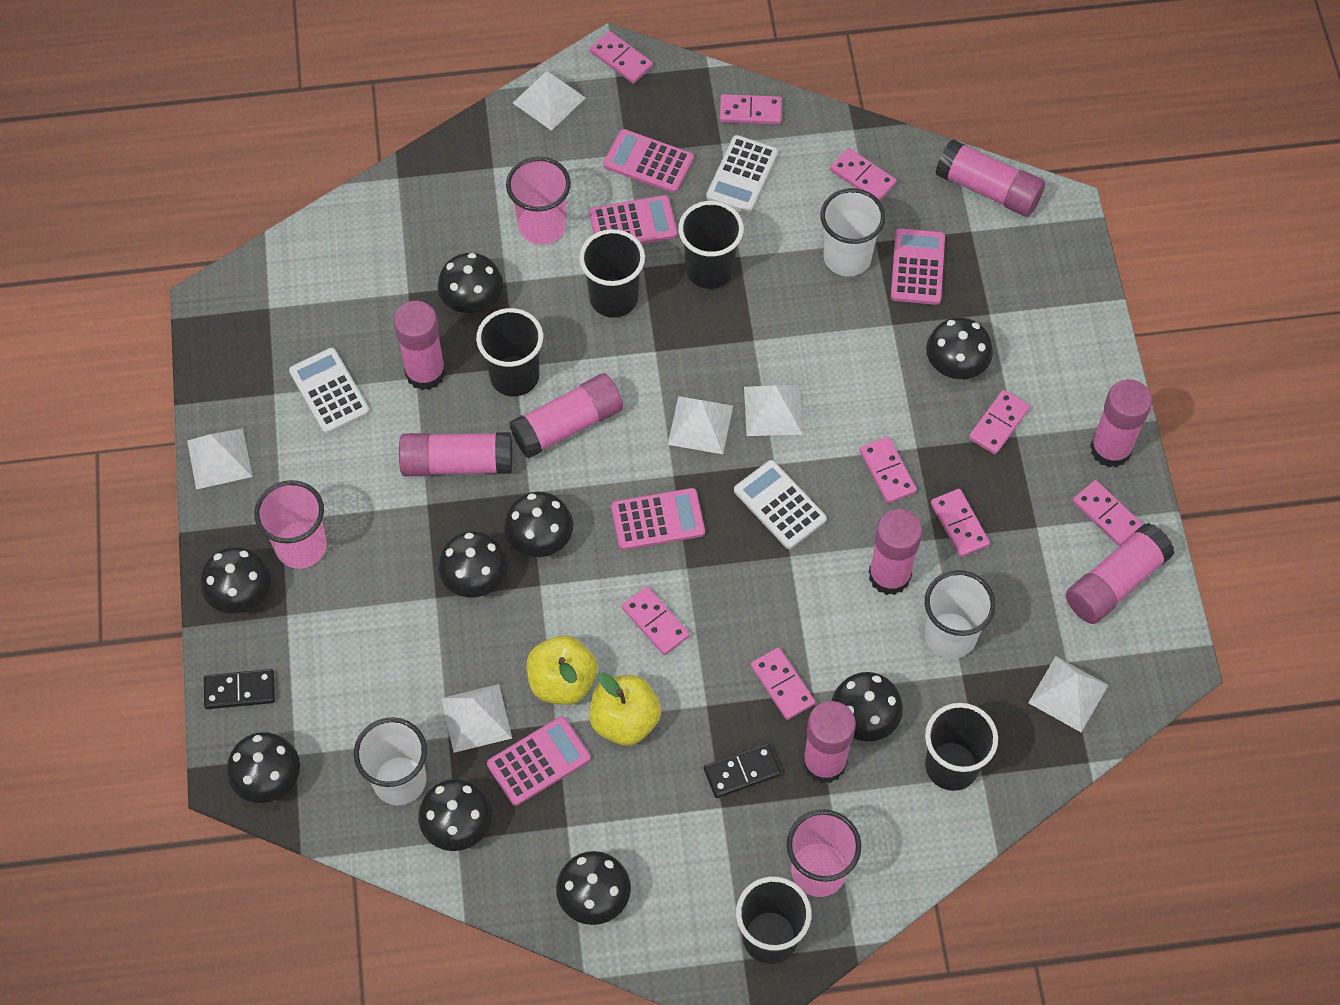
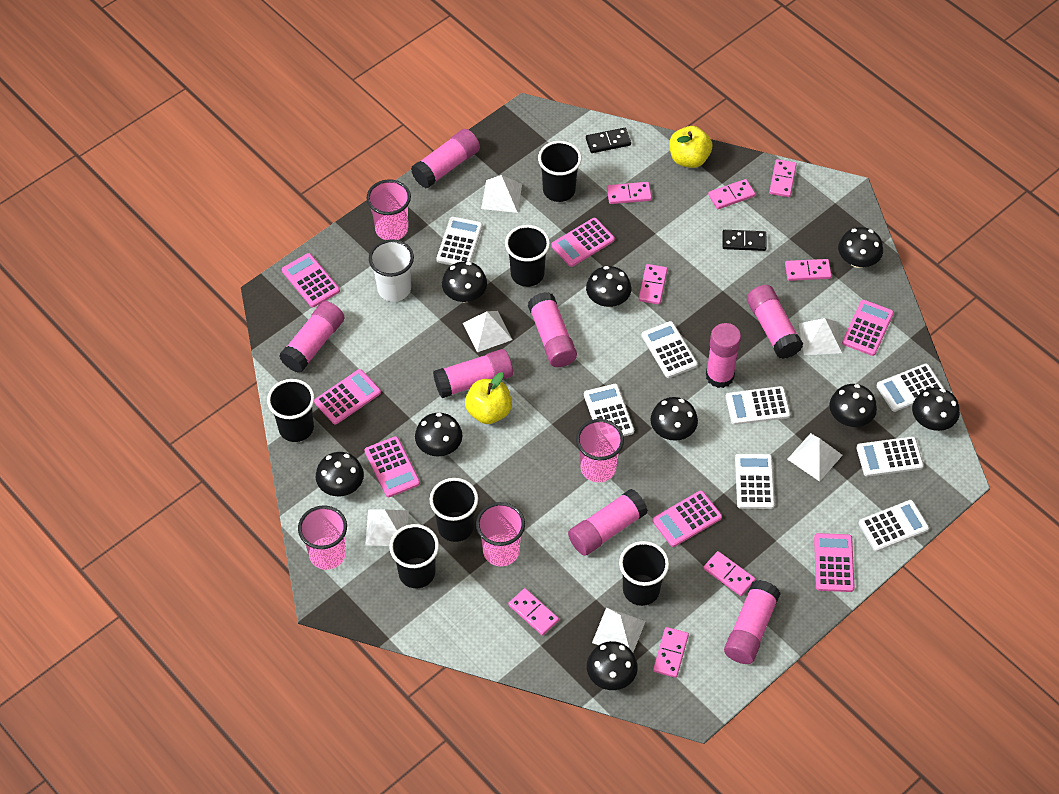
black cup: 5 -> 6
pink calculator: 5 -> 7
pink cup: 3 -> 4
pink domino: 9 -> 8
white calculator: 3 -> 8
white cup: 3 -> 1

